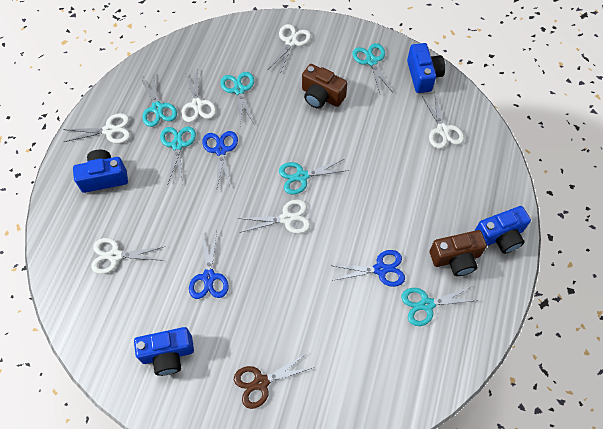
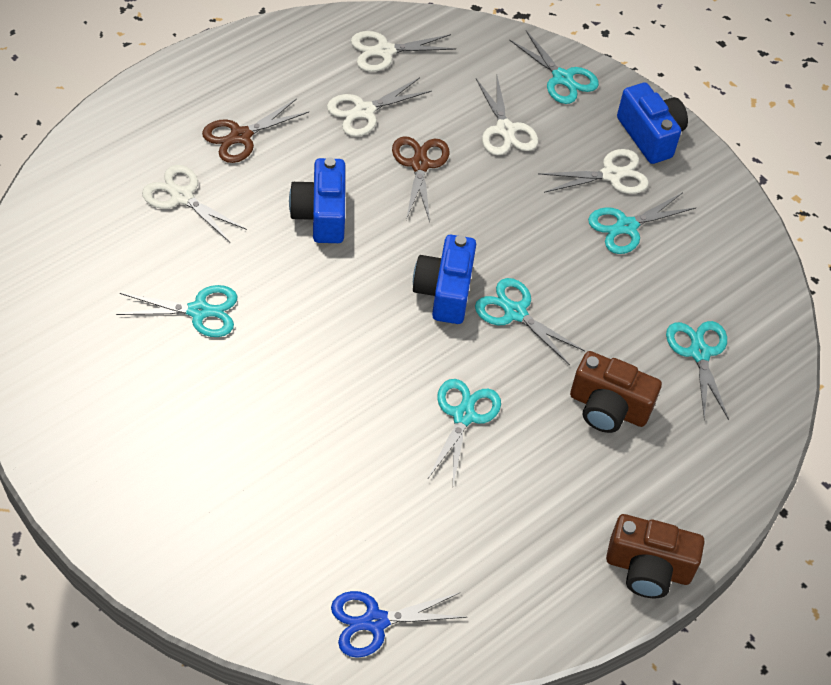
blue camera: 4 -> 3
blue scissors: 3 -> 1
brown scissors: 1 -> 2
white scissors: 6 -> 5

